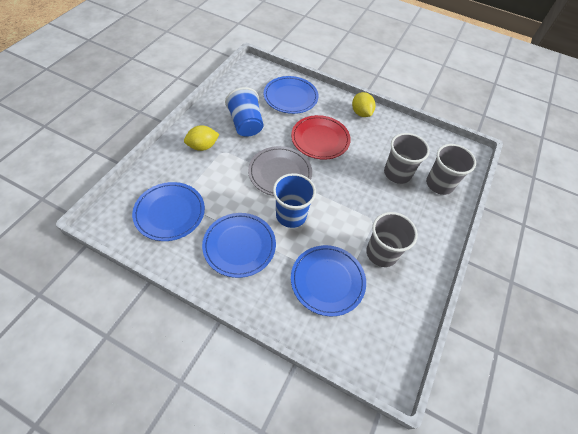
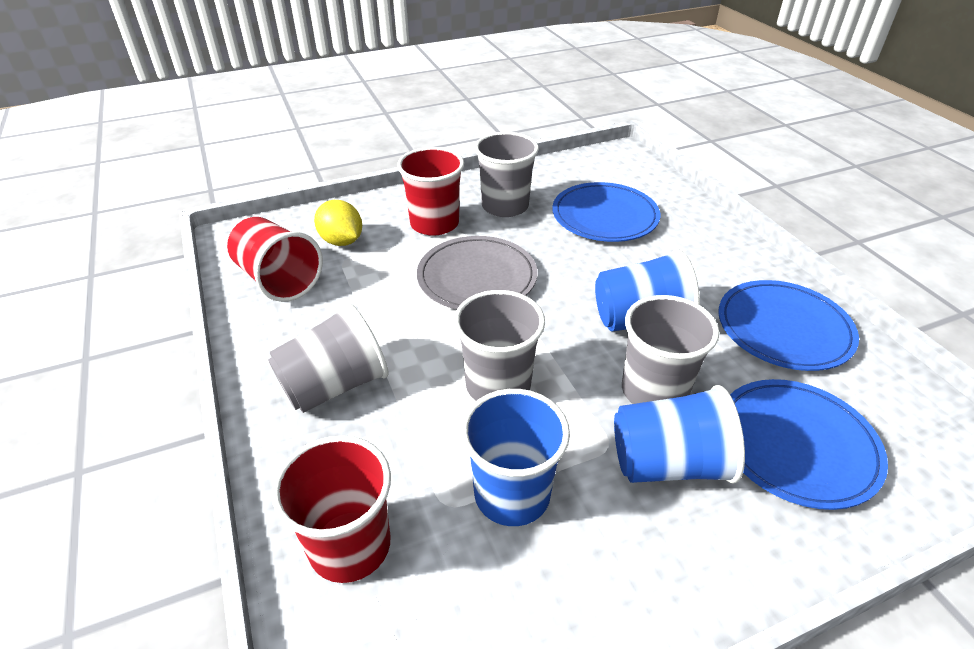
blue cup: 2 -> 3
blue plate: 4 -> 3
grey cup: 3 -> 4
red cup: 0 -> 3
red plate: 1 -> 0
yellow lemon: 2 -> 1

